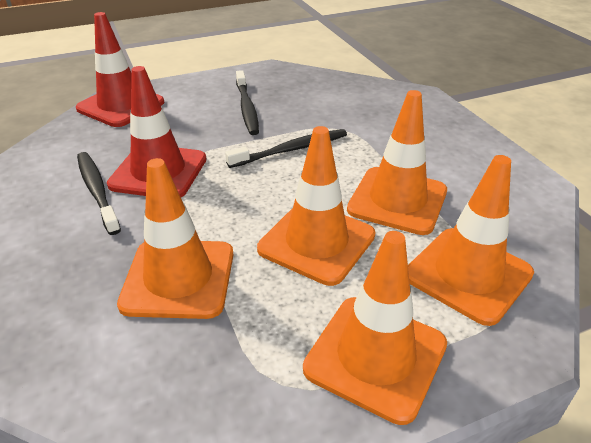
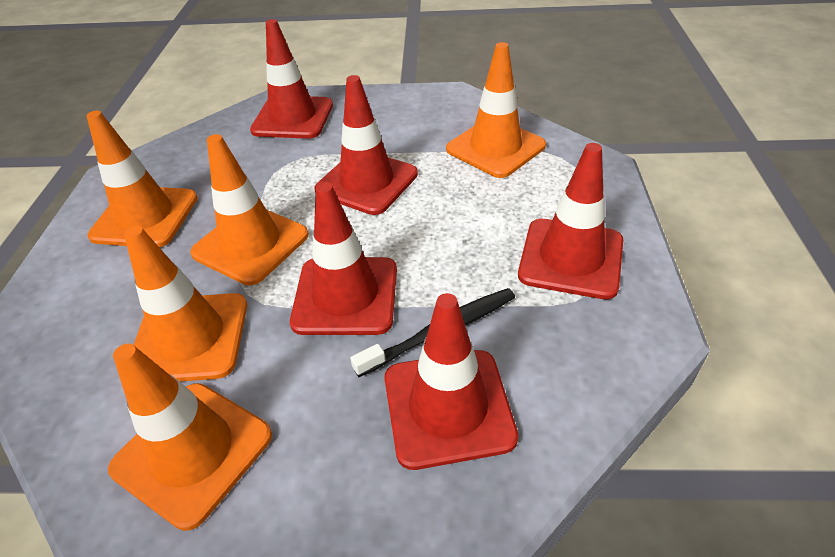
black toothbrush: 3 -> 1
red traffic cone: 2 -> 5

